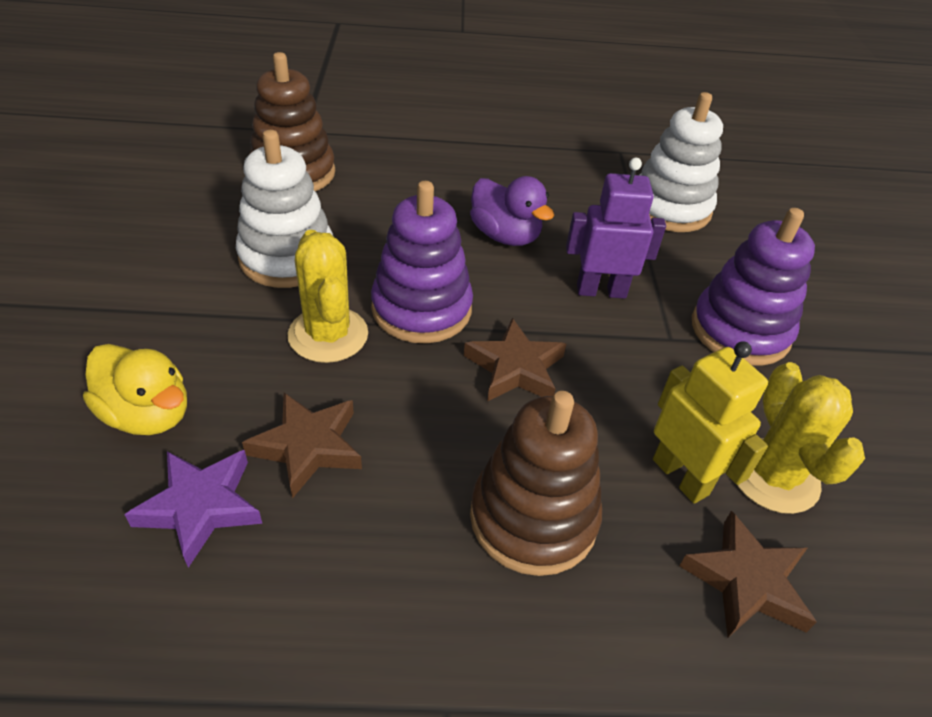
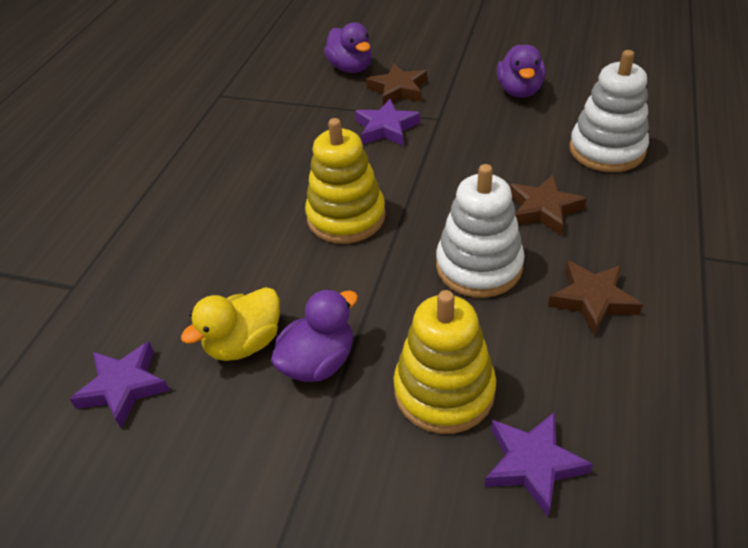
brown stacking toy: 2 -> 0
purple duck: 1 -> 3
purple robot: 1 -> 0
purple stacking toy: 2 -> 0
purple star: 1 -> 3
yellow cactus: 2 -> 0
yellow robot: 1 -> 0
yellow stacking toy: 0 -> 2

